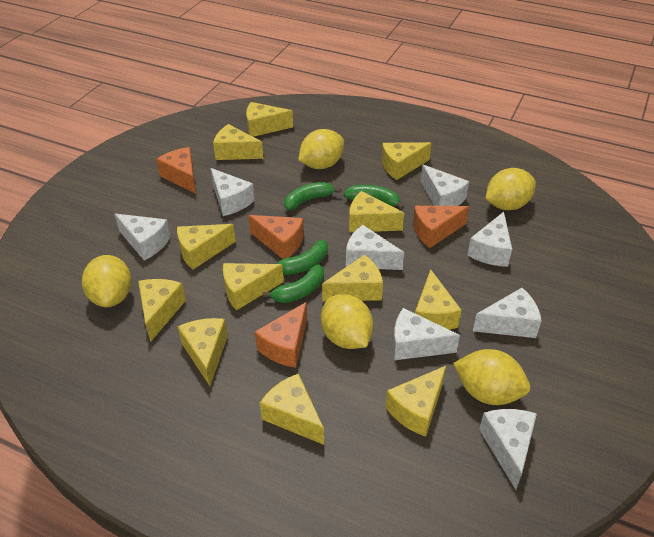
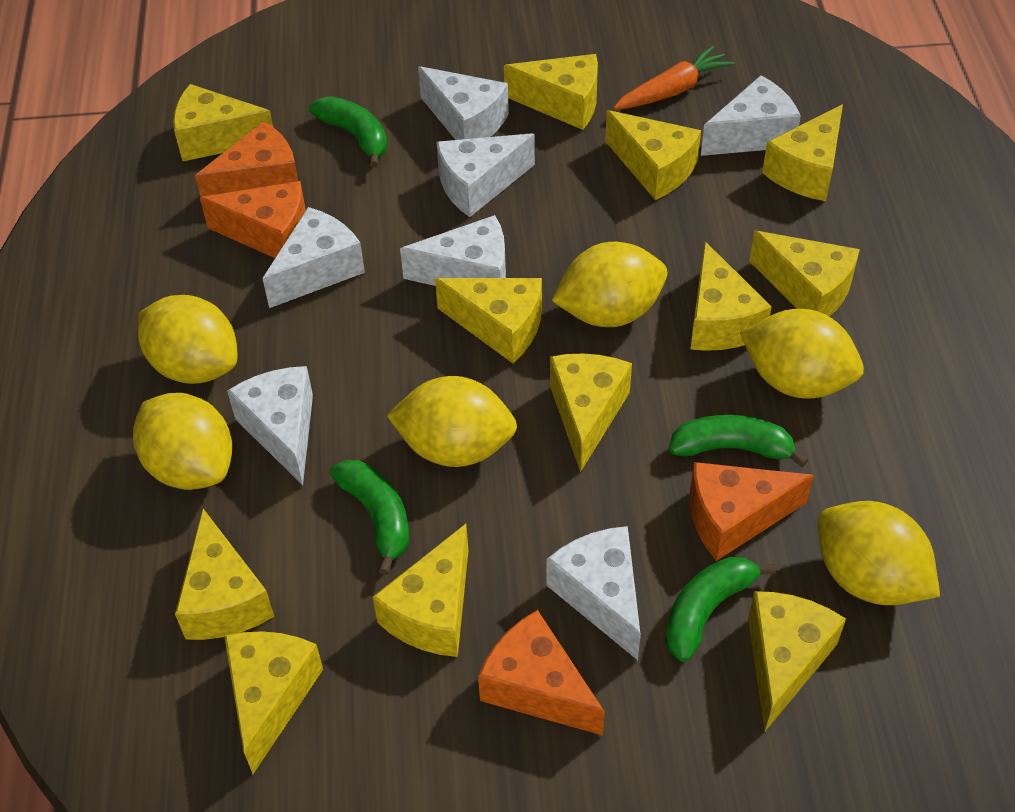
orange carrot: 0 -> 1
white cheese: 8 -> 7
yellow lemon: 5 -> 6

